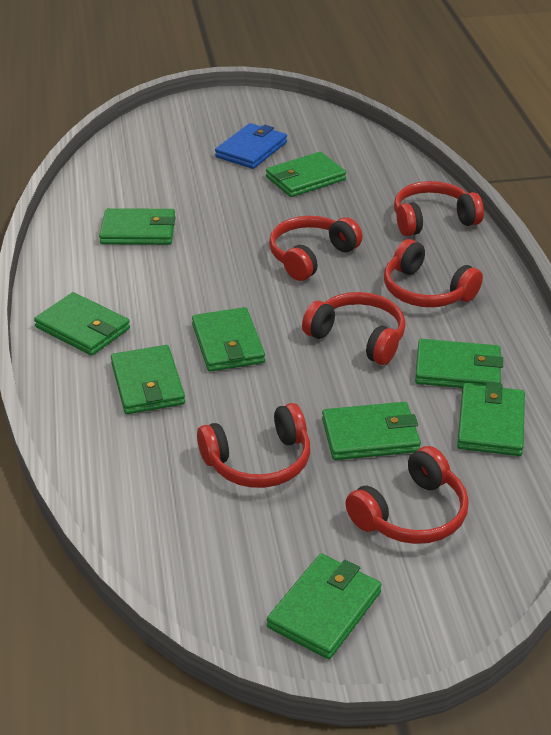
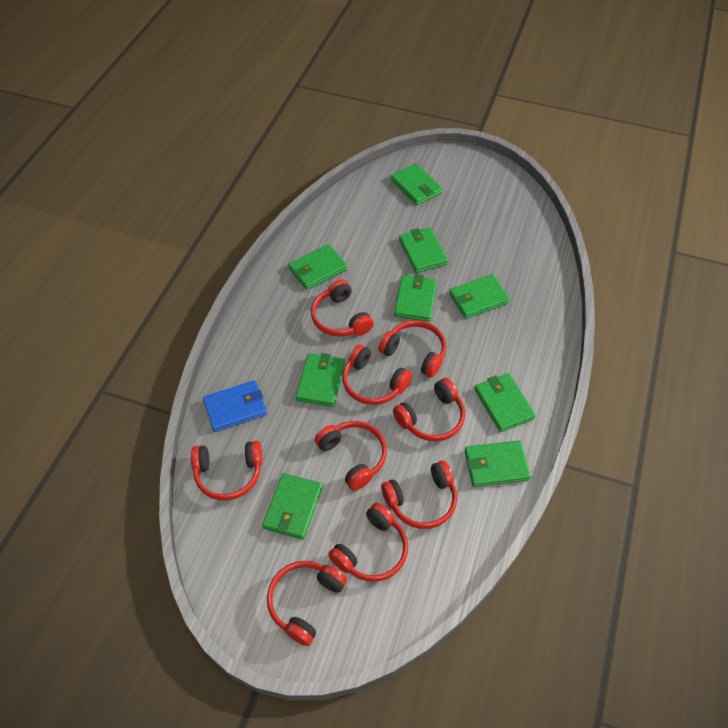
red headphones: 6 -> 9

